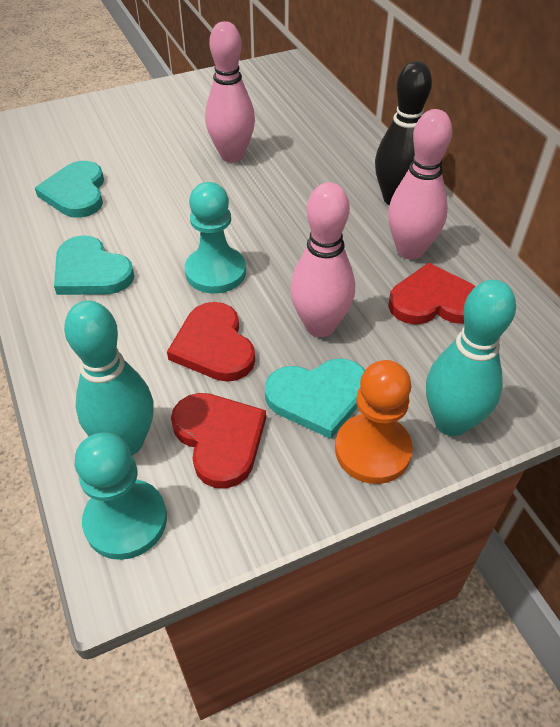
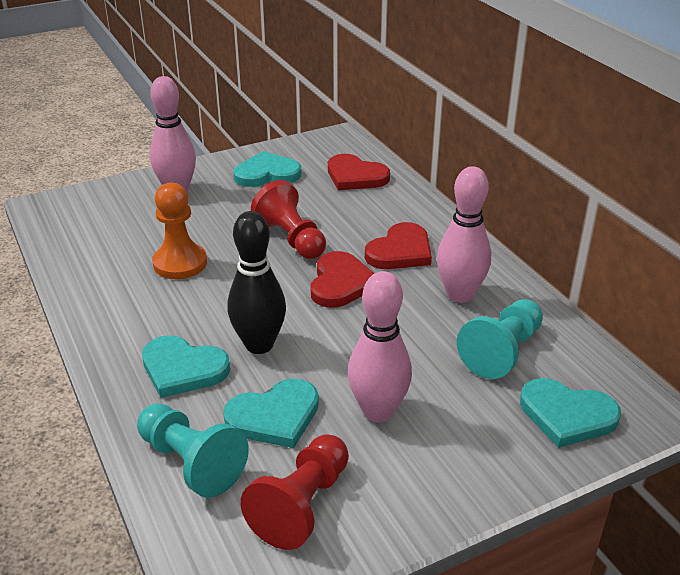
red pawn: 0 -> 2
turquoise bowling pin: 2 -> 0
turquoise heart: 3 -> 4

